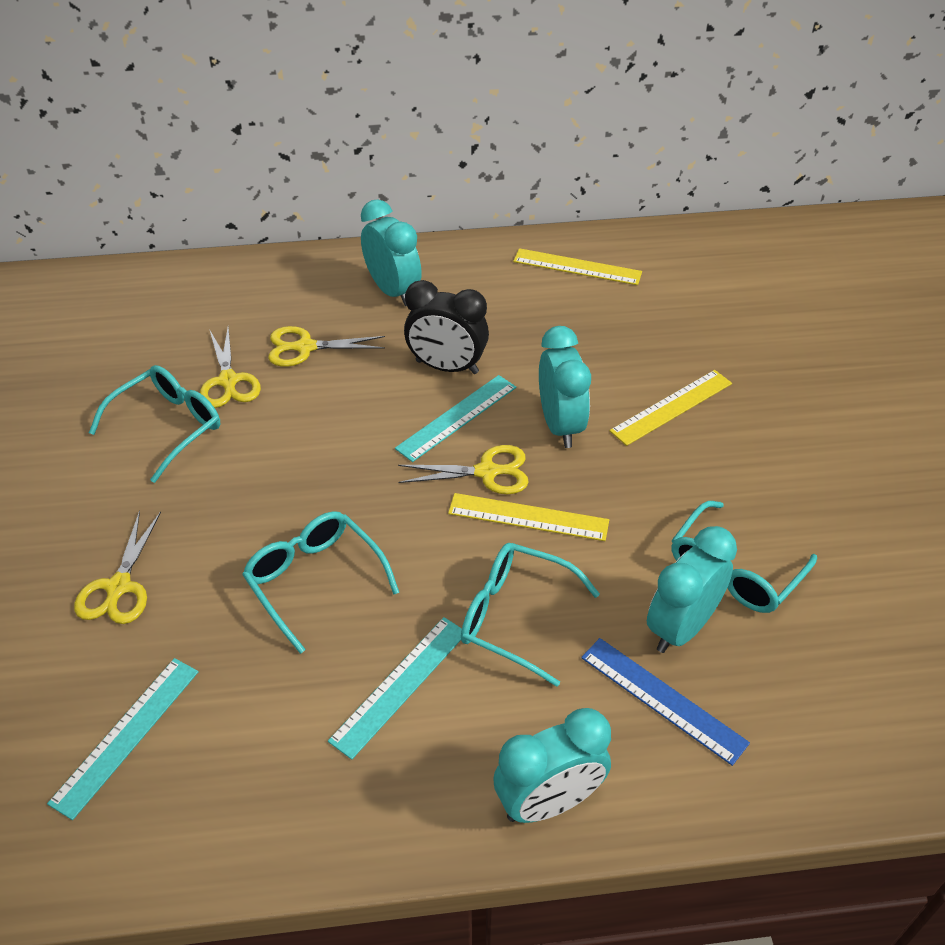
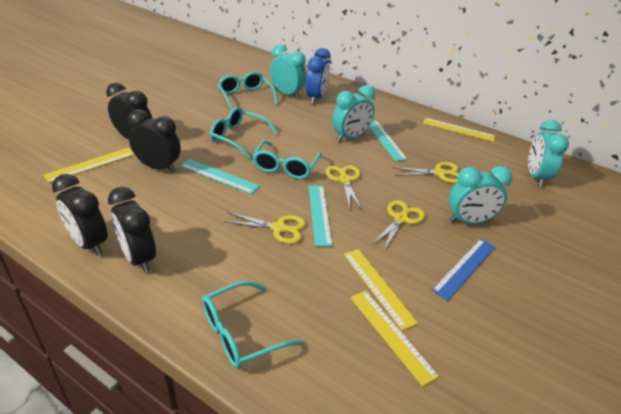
black clock: 1 -> 4
blue clock: 0 -> 1
yellow ruler: 3 -> 4

